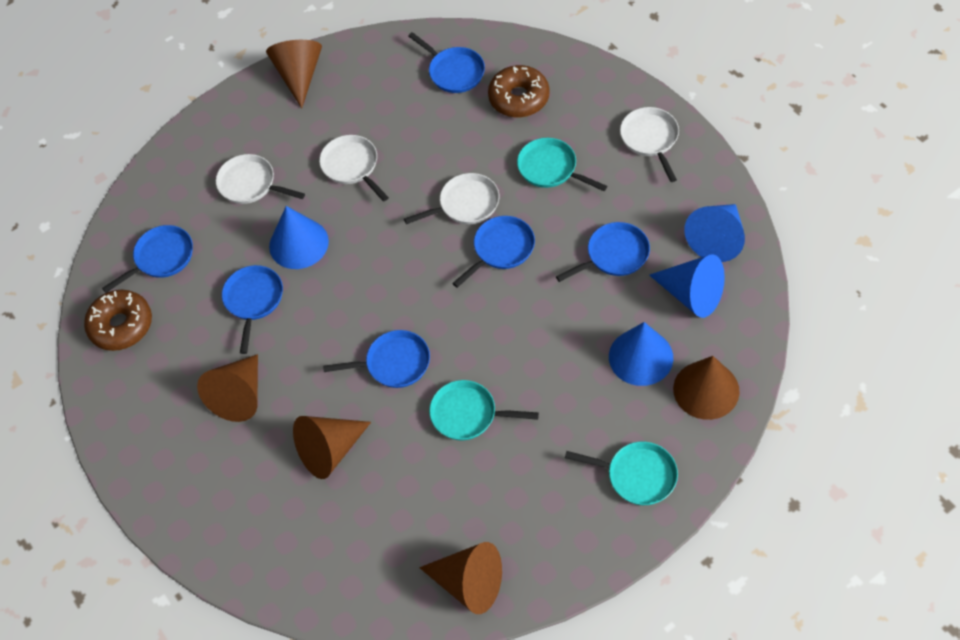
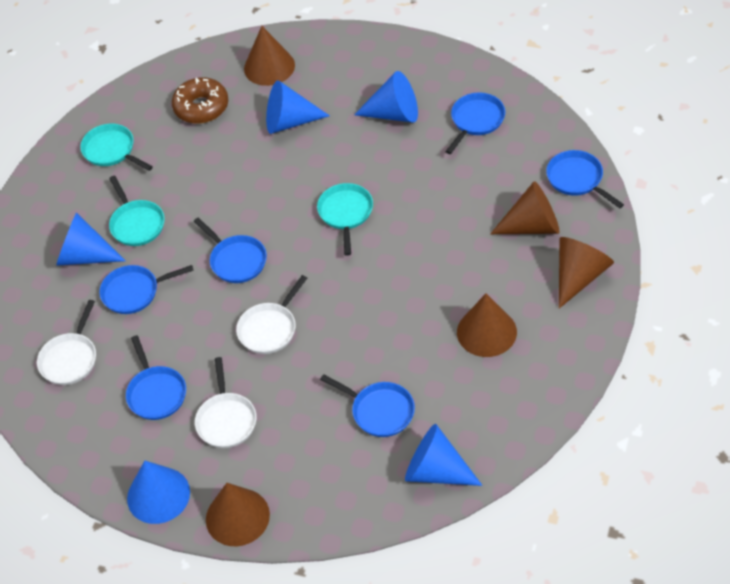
blue cone: 4 -> 5
brown donut: 2 -> 1
white pan: 4 -> 3

